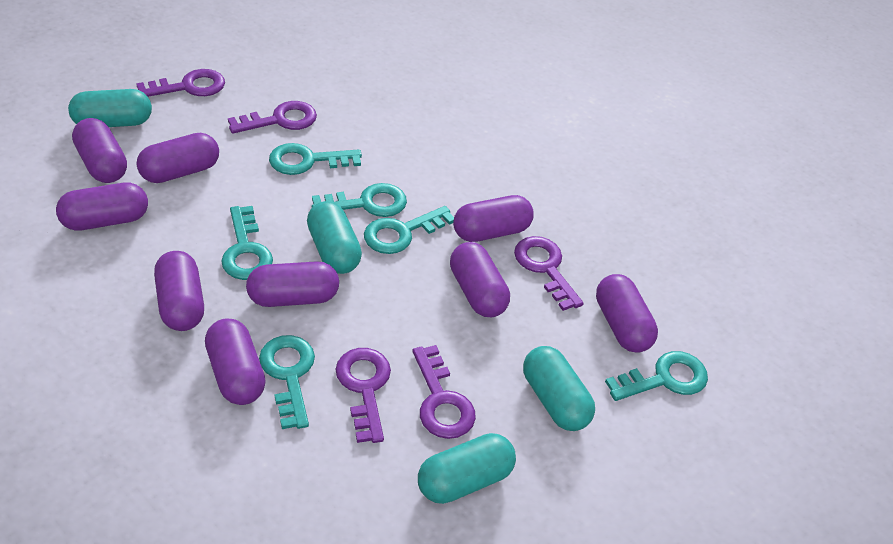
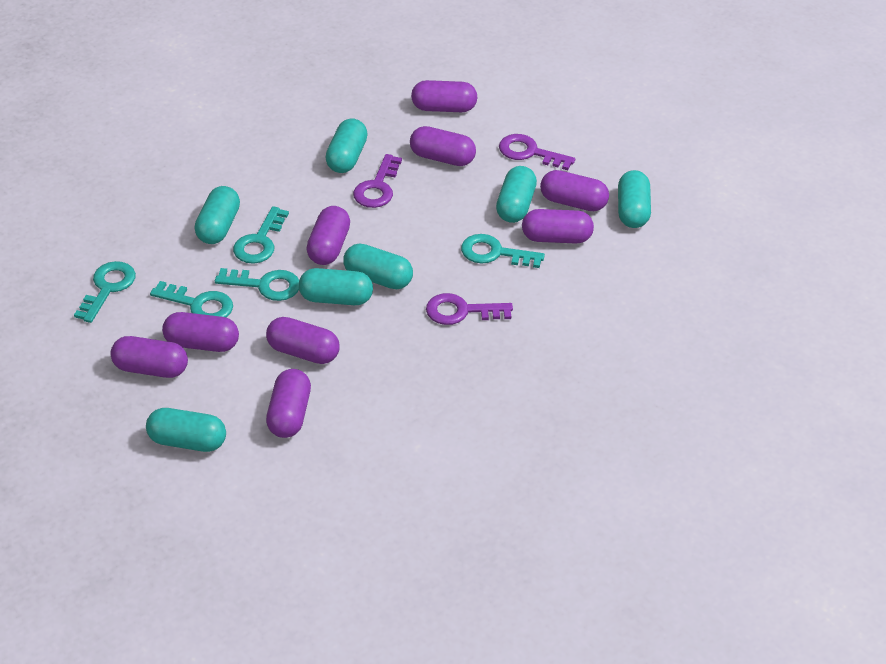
purple key: 5 -> 3
turquoise capsule: 4 -> 7
turquoise key: 6 -> 5

